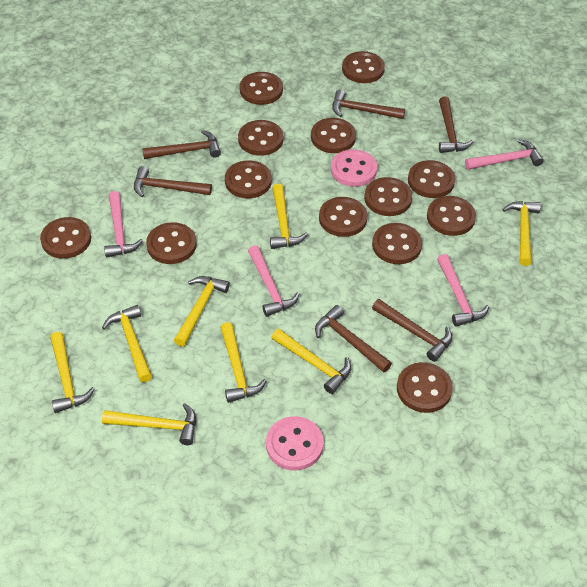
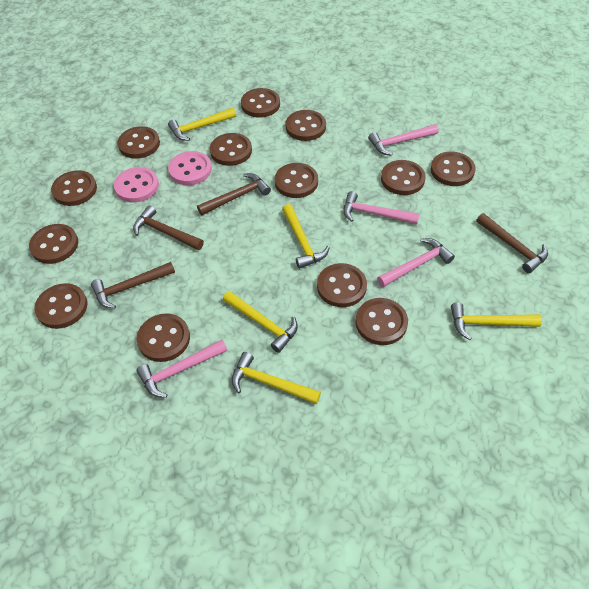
brown hammer: 6 -> 4
yellow hammer: 8 -> 5

